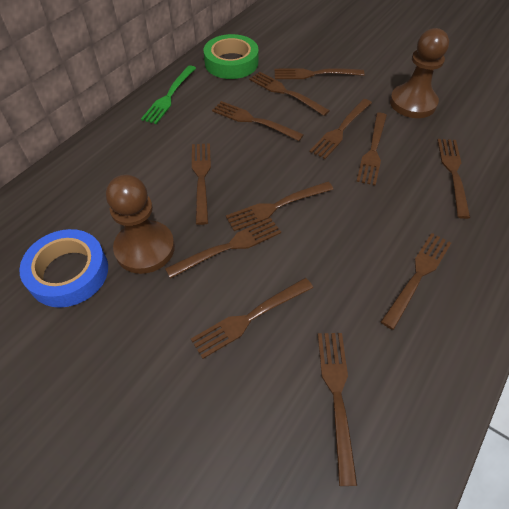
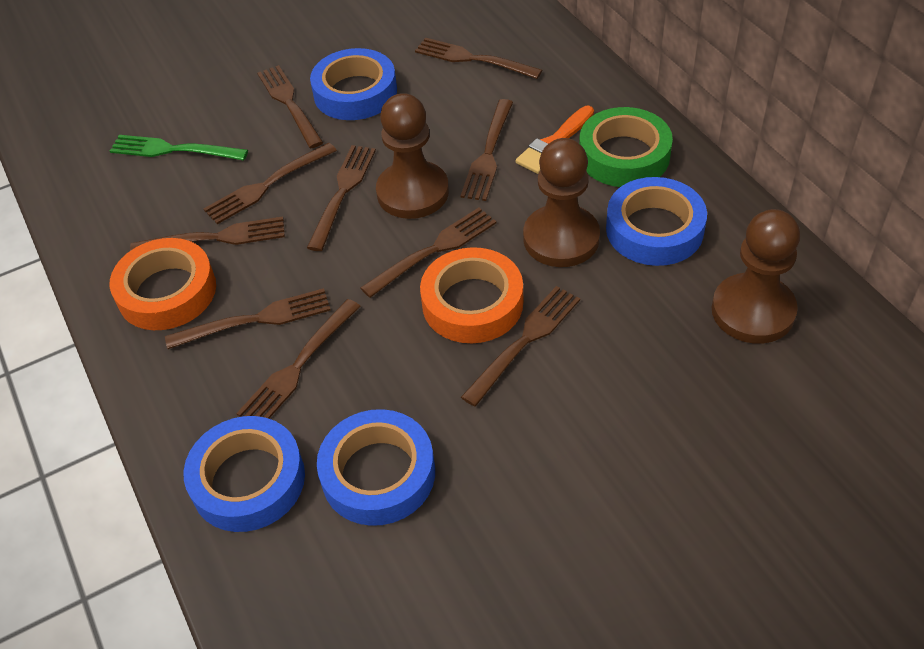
blue tape: 1 -> 4
brown fork: 12 -> 10
brown pawn: 2 -> 3
orange brush: 0 -> 1
orange tape: 0 -> 2

